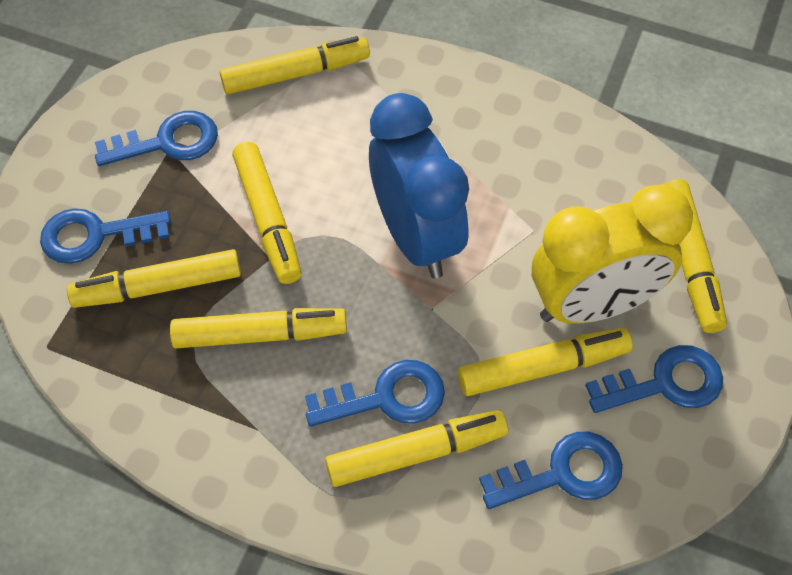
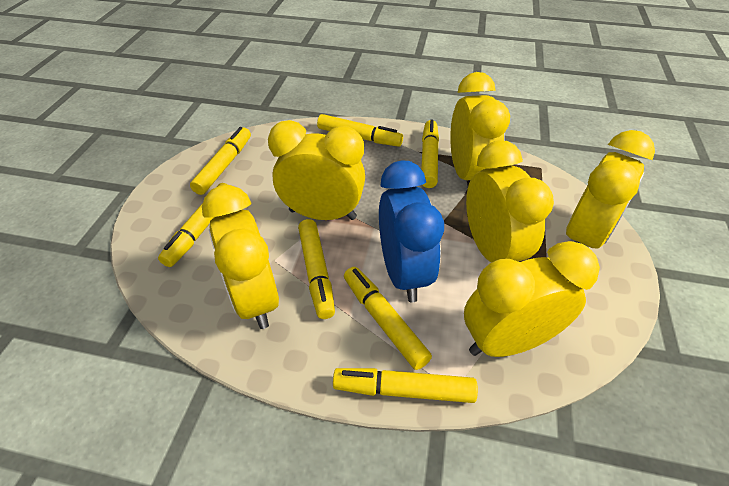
blue key: 5 -> 0
yellow clock: 1 -> 6

